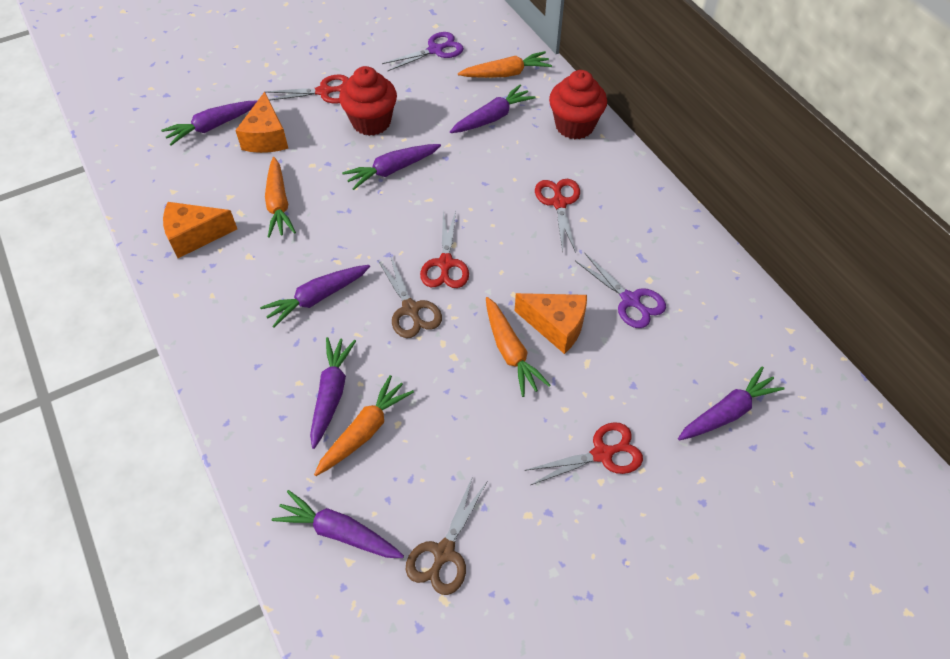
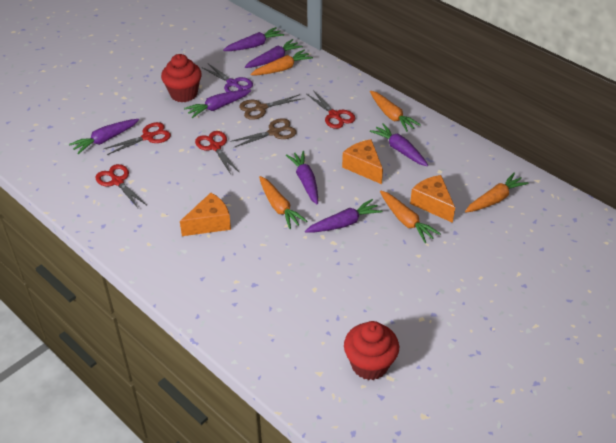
orange carrot: 4 -> 5
purple scissors: 2 -> 1

